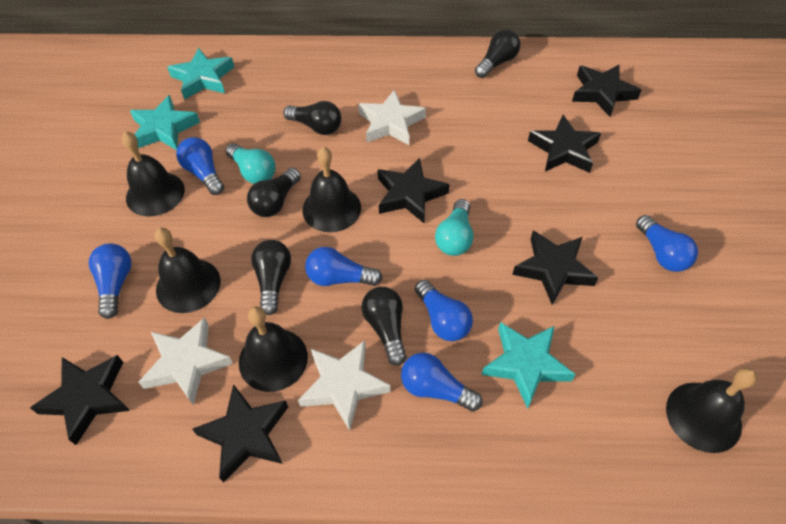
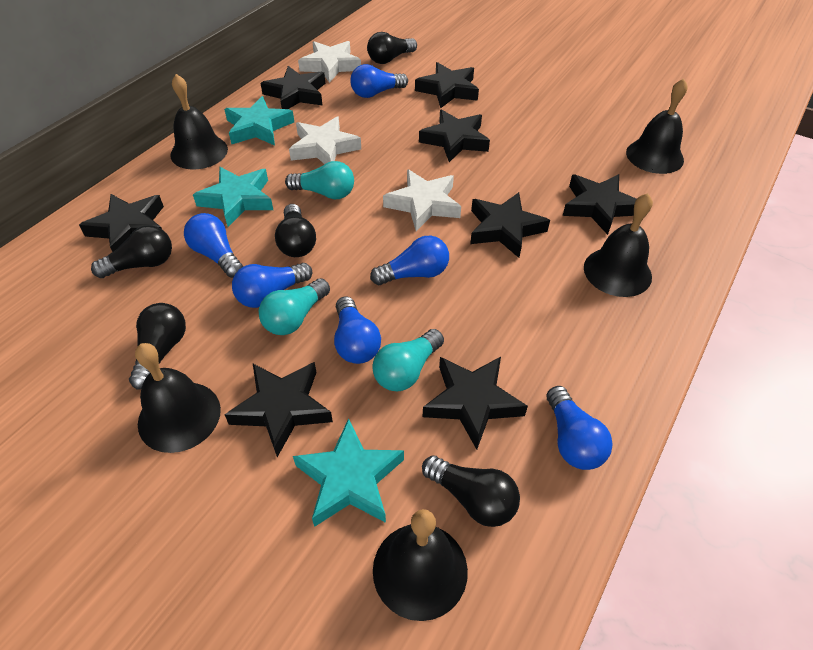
black star: 6 -> 8
turquoise light bulb: 2 -> 3

